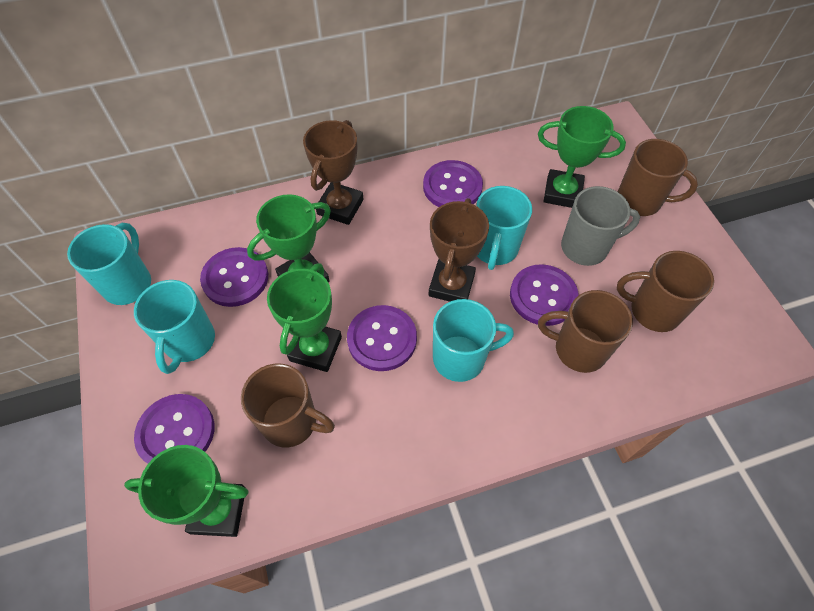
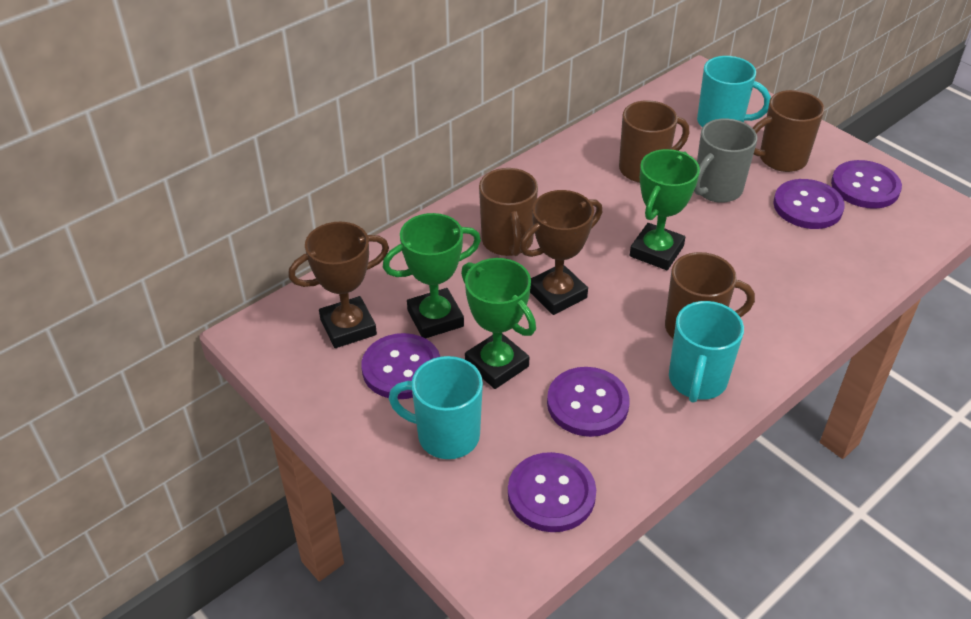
green trophy: 4 -> 3
turquoise mug: 4 -> 3

